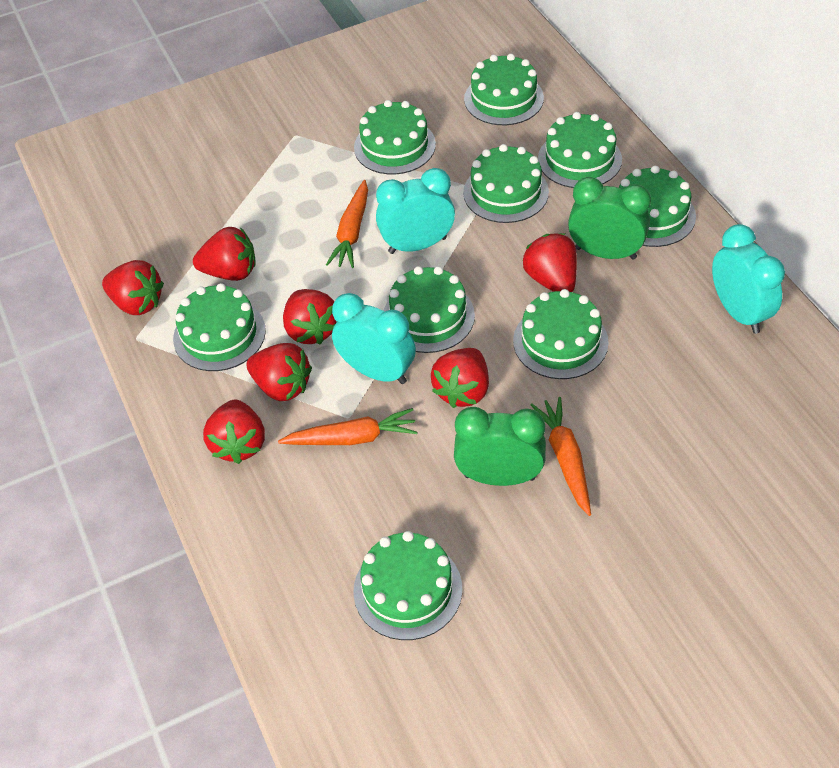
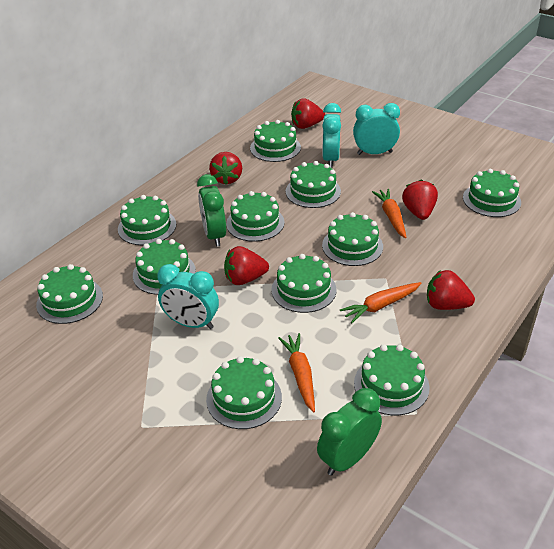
green cake: 9 -> 11
red strawberry: 7 -> 5

